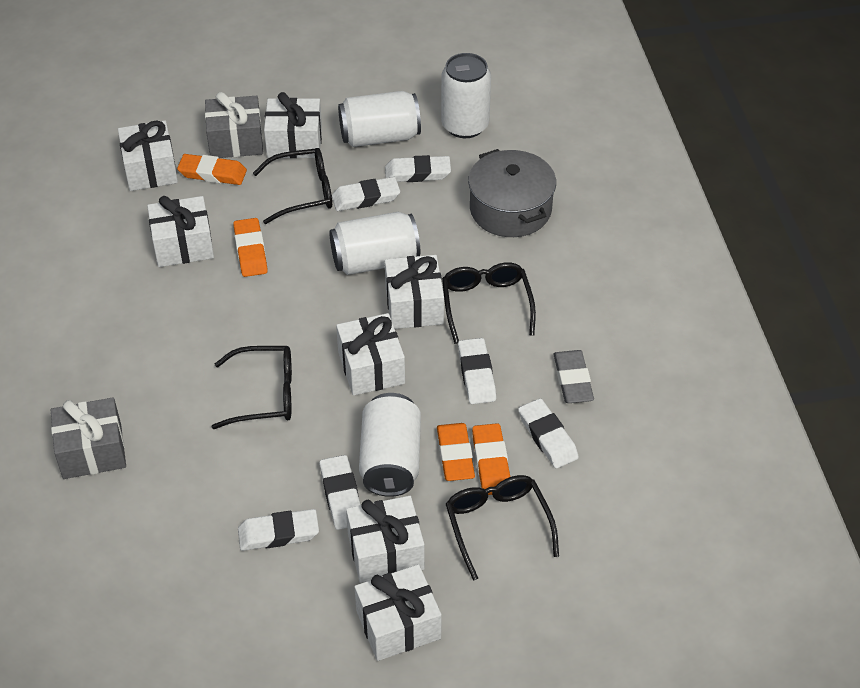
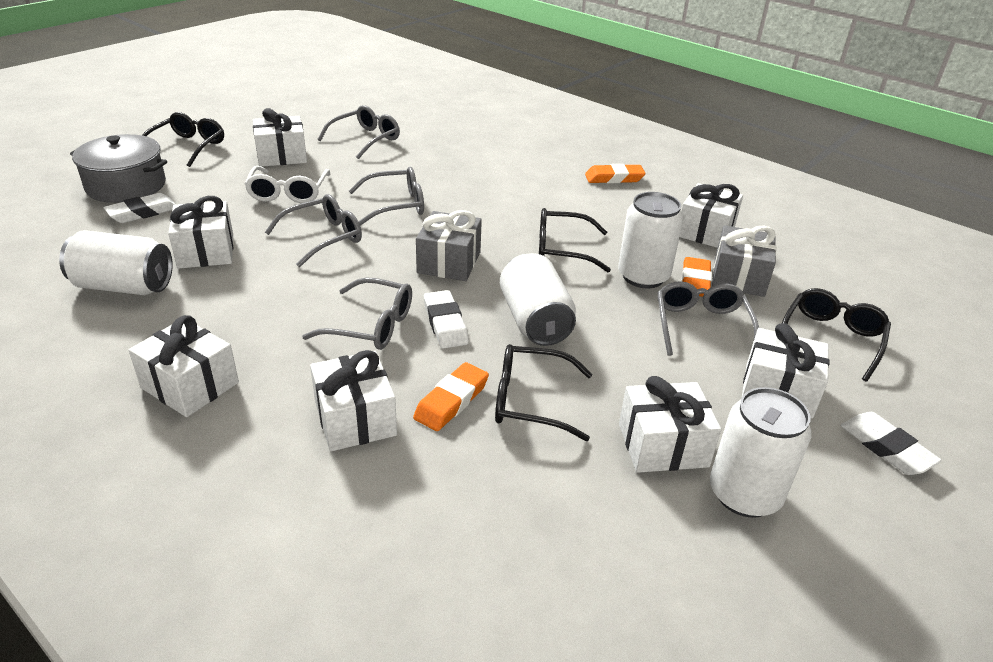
grey eraser: 1 -> 0
grey glasses: 0 -> 5
orange eraser: 4 -> 3
white eraser: 6 -> 3
white glasses: 0 -> 1

